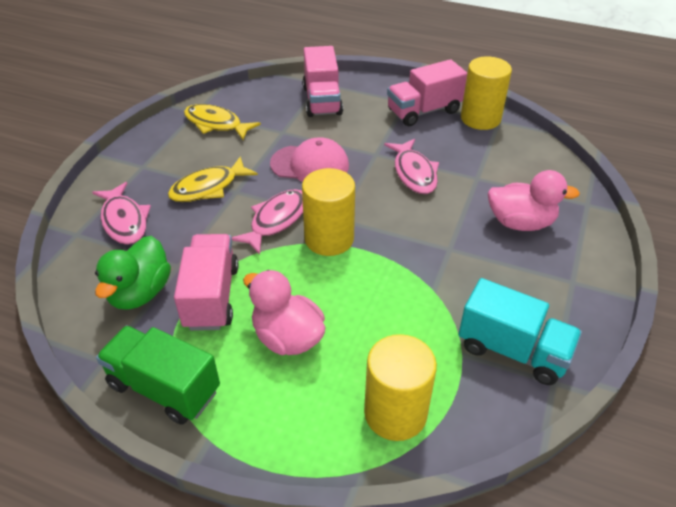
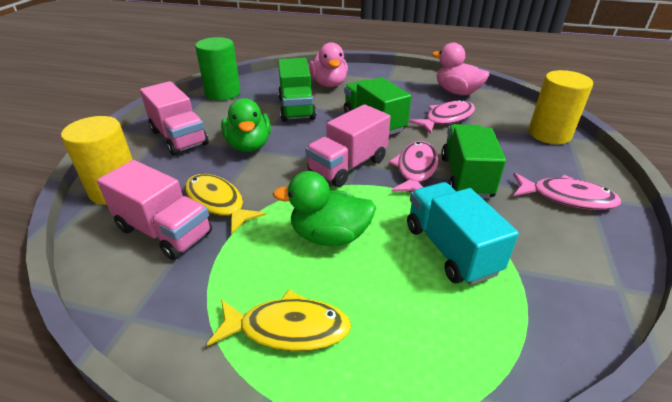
green cylinder: 0 -> 1
green duck: 1 -> 2
green truck: 1 -> 3
pink cap: 1 -> 0
yellow cylinder: 3 -> 2

